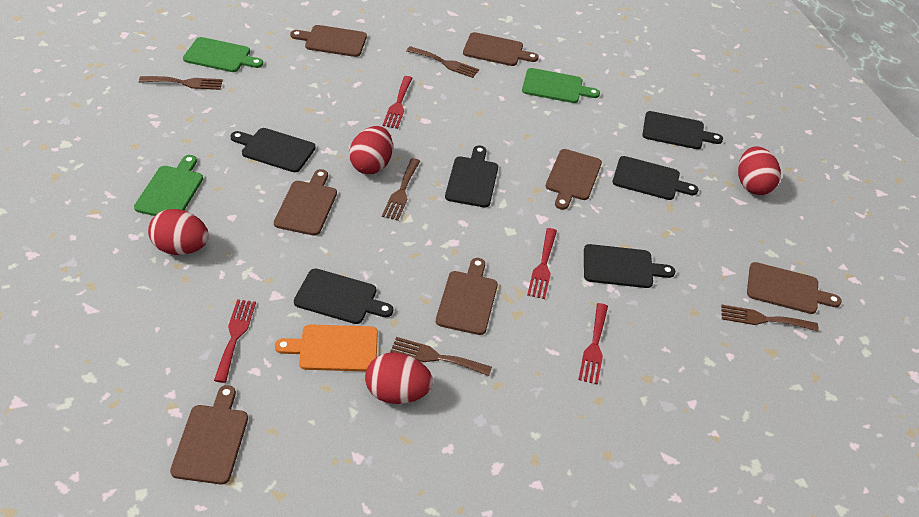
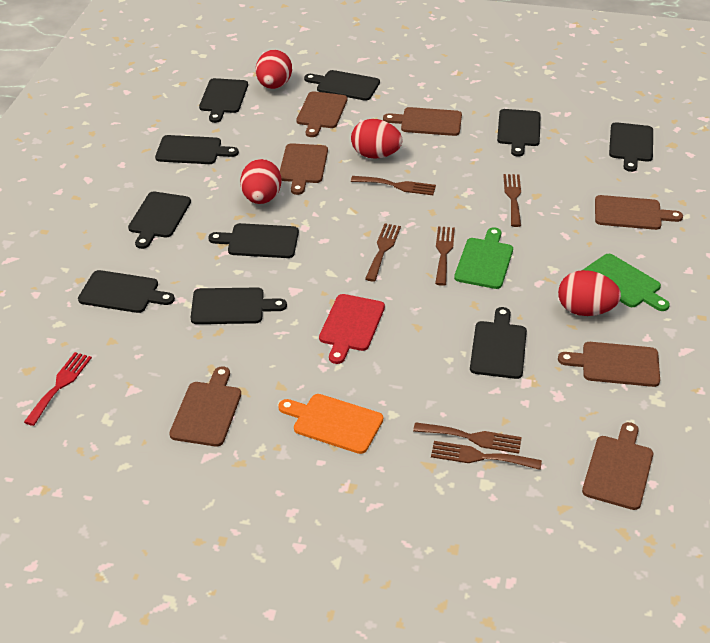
black cutting board: 6 -> 10
brown fork: 5 -> 6
green cutting board: 3 -> 2
red cutting board: 0 -> 1
red fork: 4 -> 1

